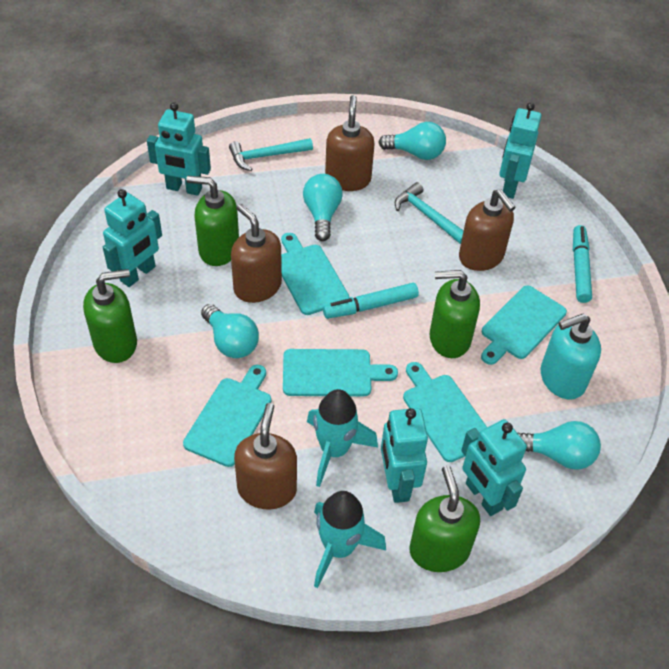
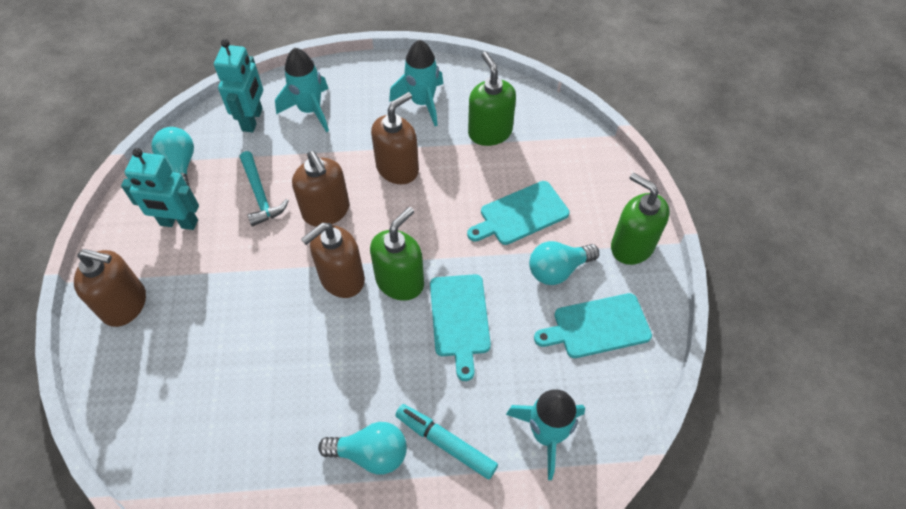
green soap dispenser: 4 -> 3
turquoise cutting board: 5 -> 3
turquoise hammer: 2 -> 1
turquoise light bulb: 4 -> 3
turquoise marker: 2 -> 1
turquoise robot: 5 -> 2
turquoise rocket: 2 -> 3
turquoise soap dispenser: 1 -> 0

